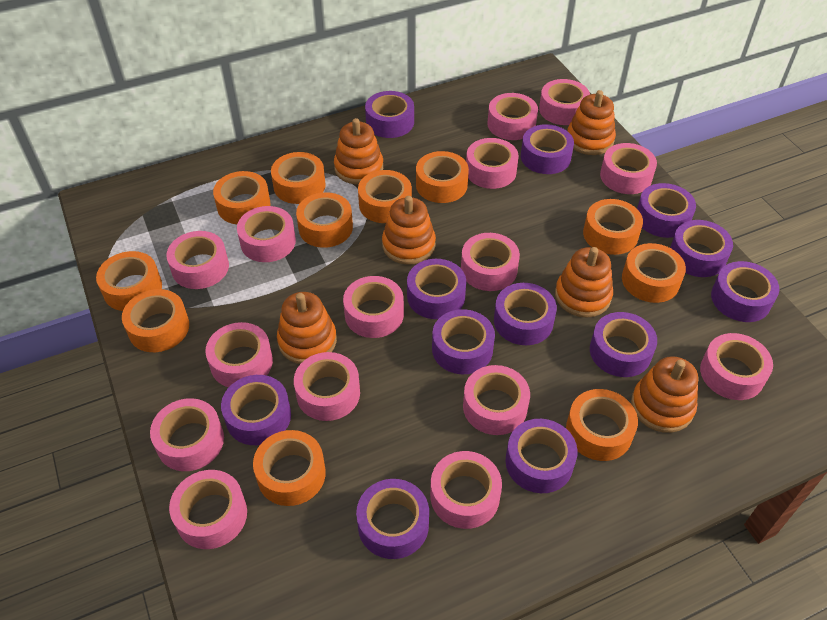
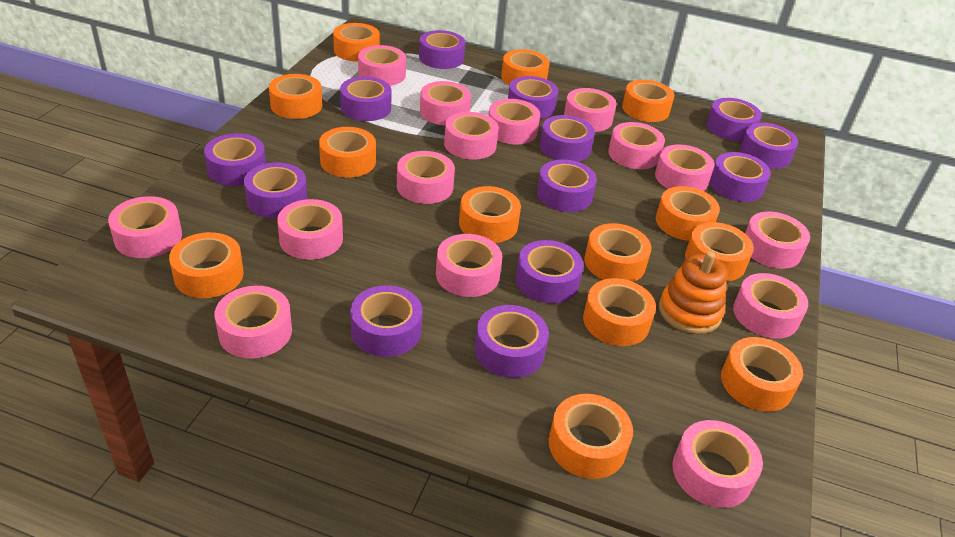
orange stacking toy: 6 -> 1
orange tape: 11 -> 13
purple tape: 12 -> 13

